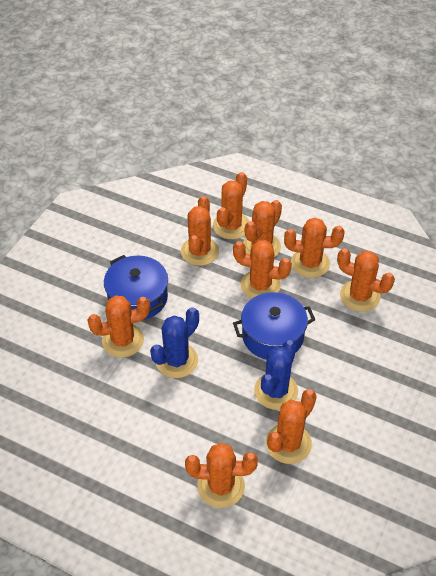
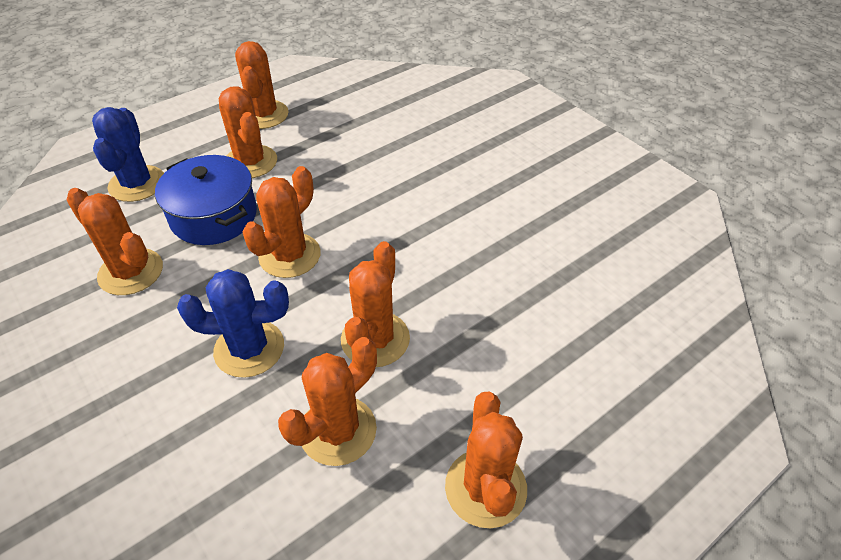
blue pot: 2 -> 1
orange cactus: 9 -> 7

